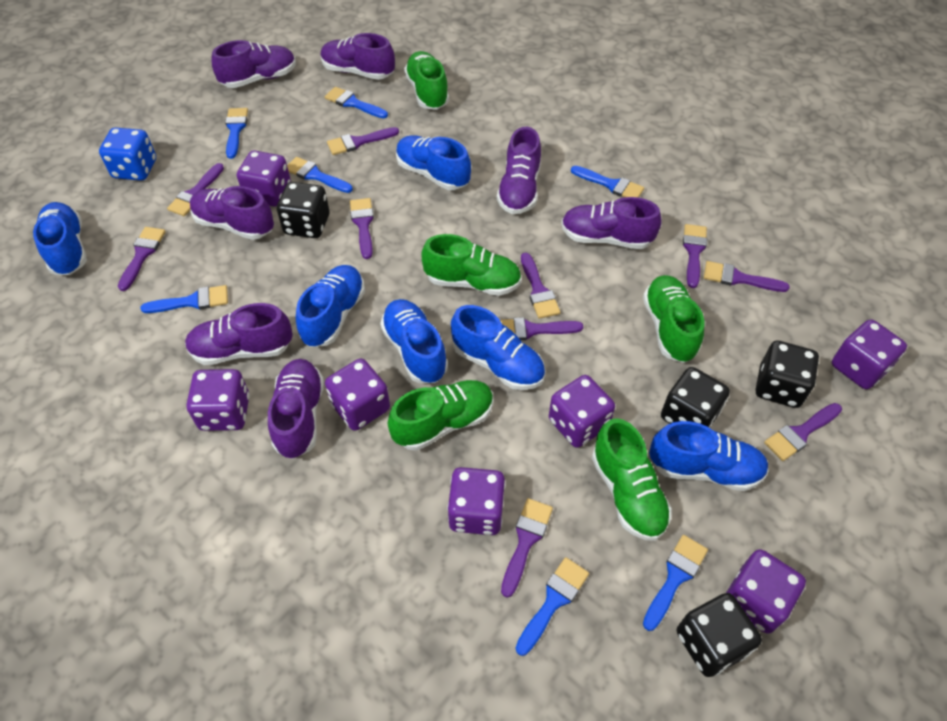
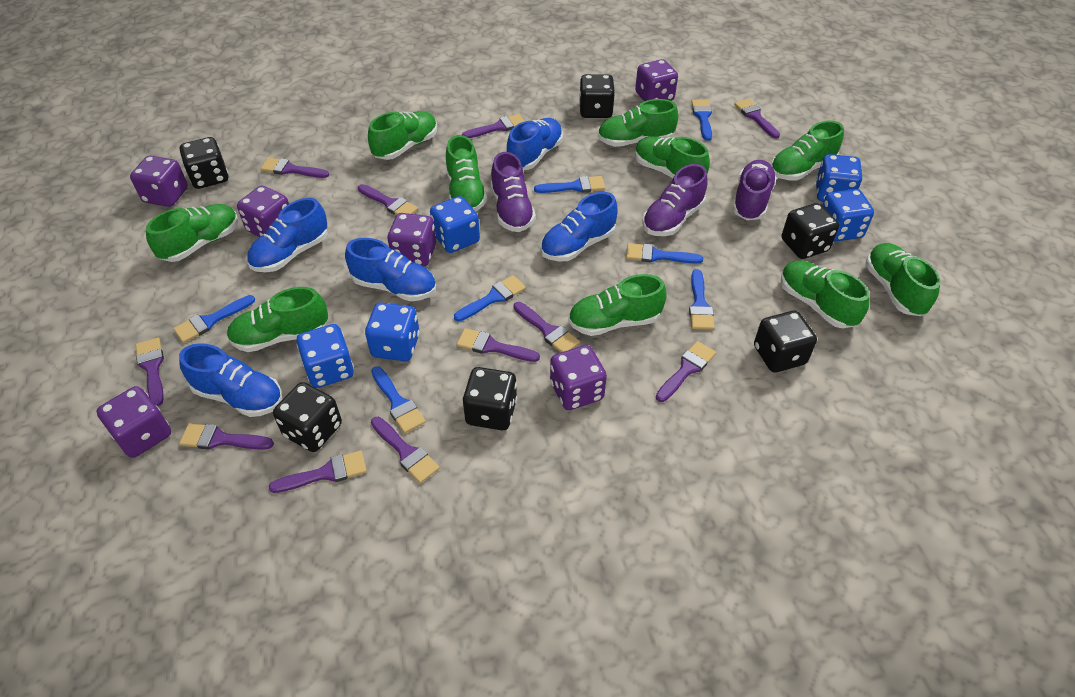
black dice: 4 -> 6
blue dice: 1 -> 5
blue shoe: 6 -> 5
green shoe: 5 -> 10
purple brush: 10 -> 11
purple dice: 7 -> 6
purple shoe: 7 -> 3

